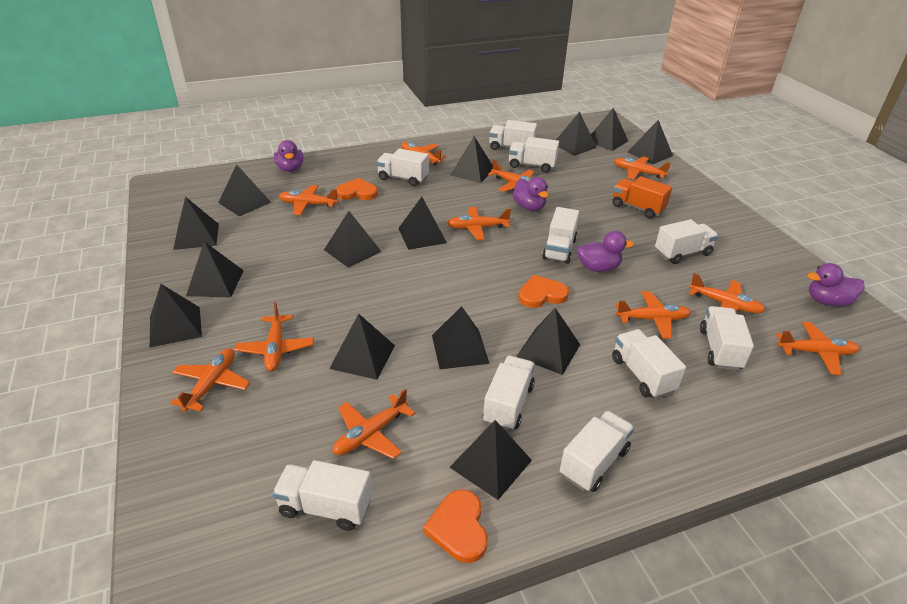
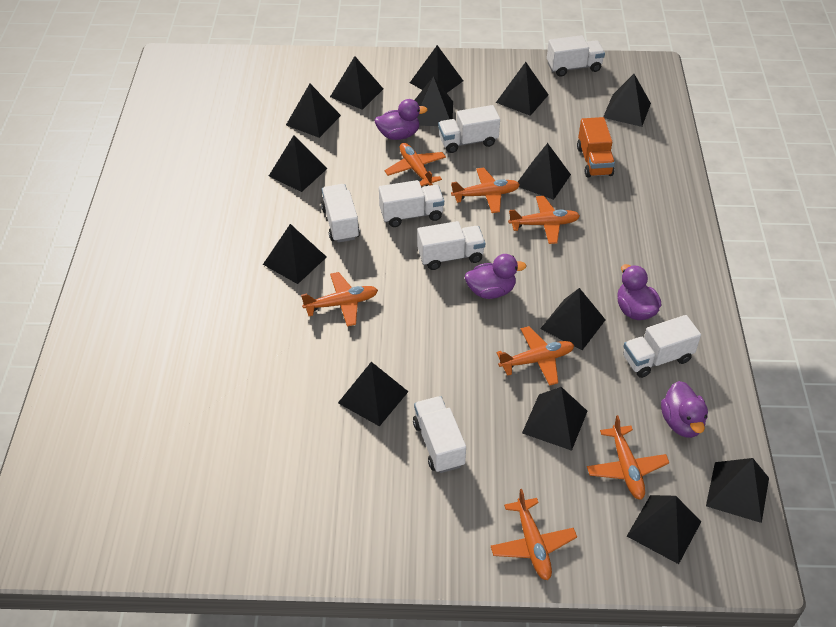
orange heart: 3 -> 0
orange plane: 11 -> 7
white truck: 10 -> 7

